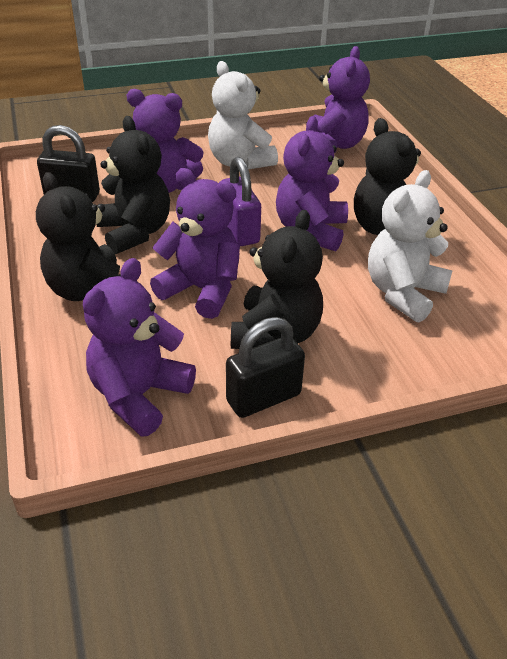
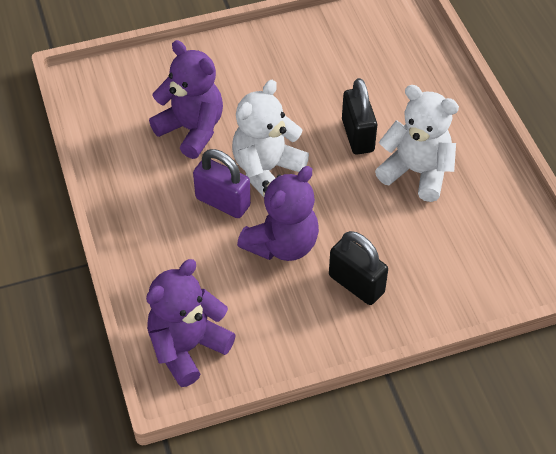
black teddy bear: 4 -> 0
purple teddy bear: 5 -> 3

